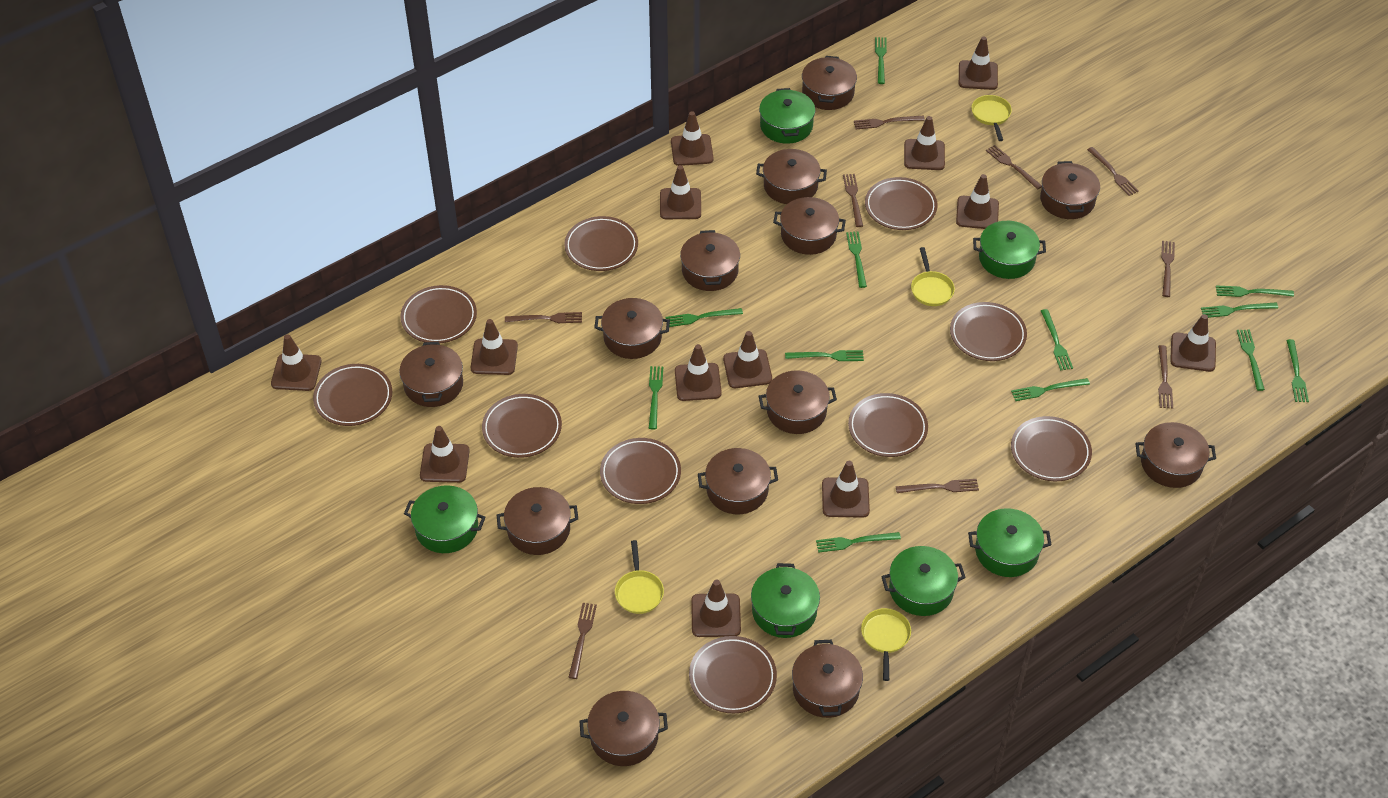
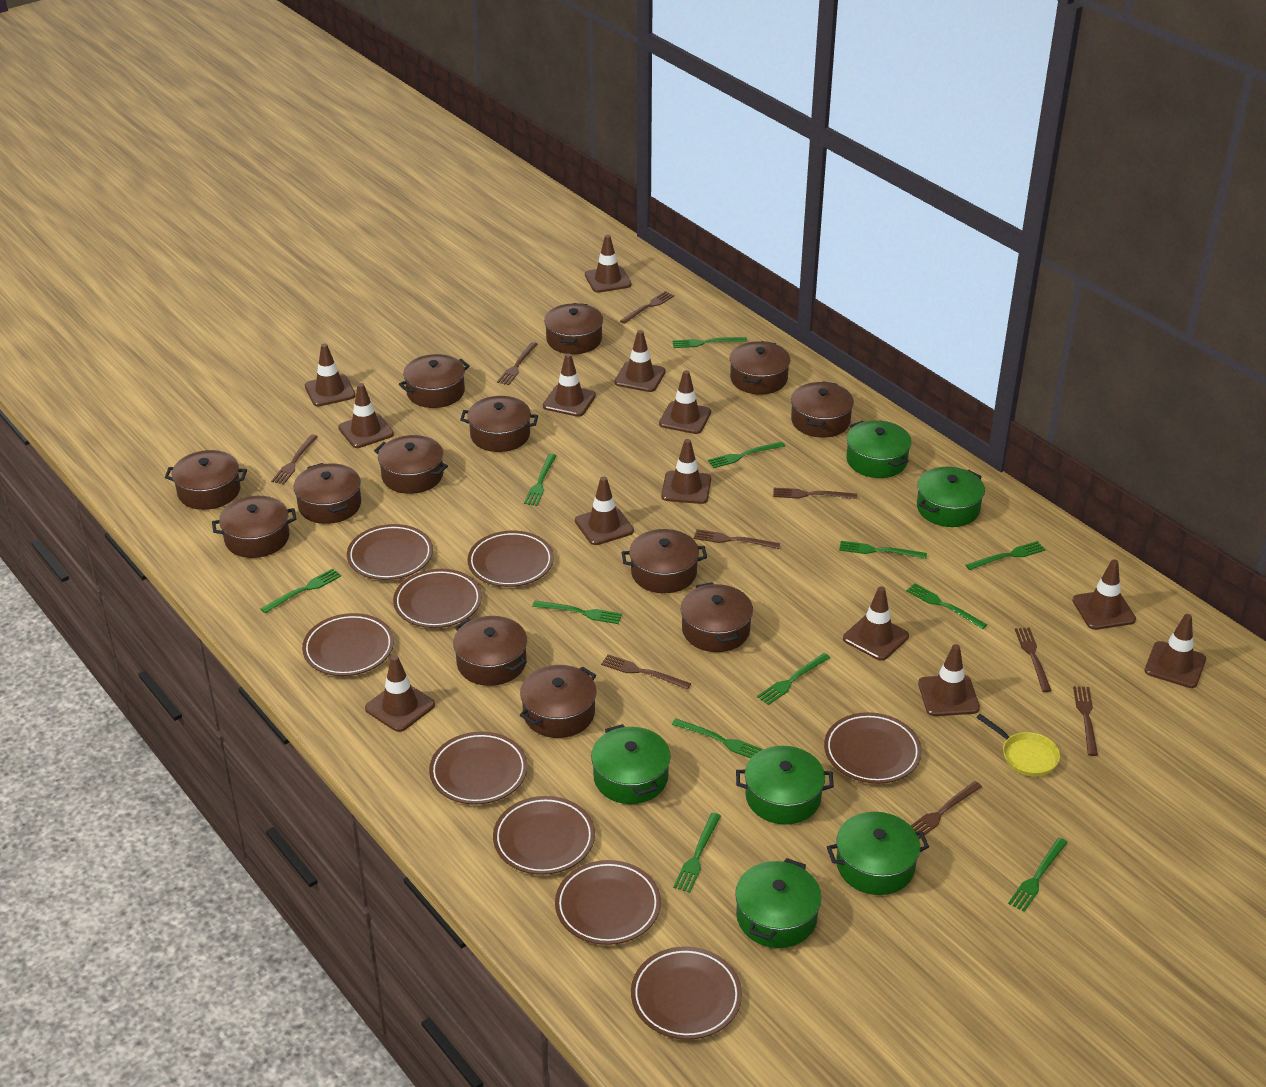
brown plate: 10 -> 9
yellow pan: 4 -> 1

